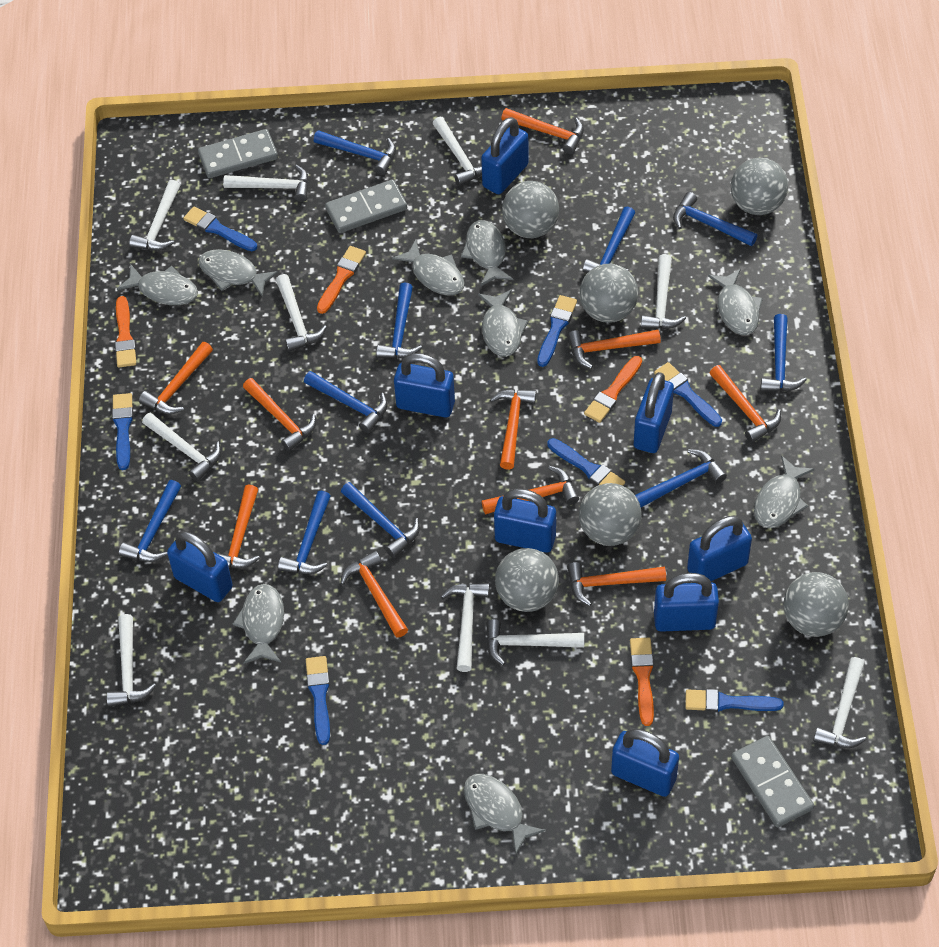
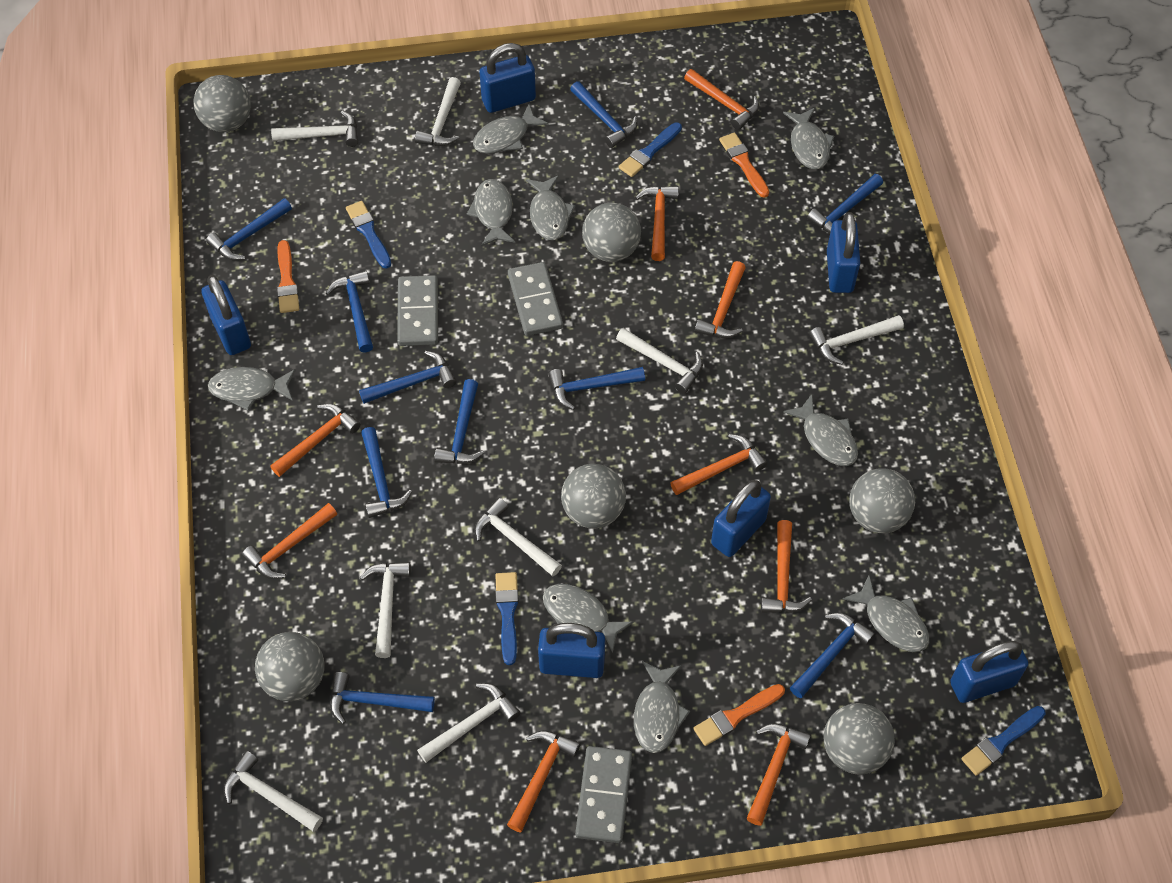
blue brush: 7 -> 4
blue padlock: 8 -> 6
orange brush: 4 -> 3
orange hammer: 10 -> 9
white hammer: 10 -> 8

